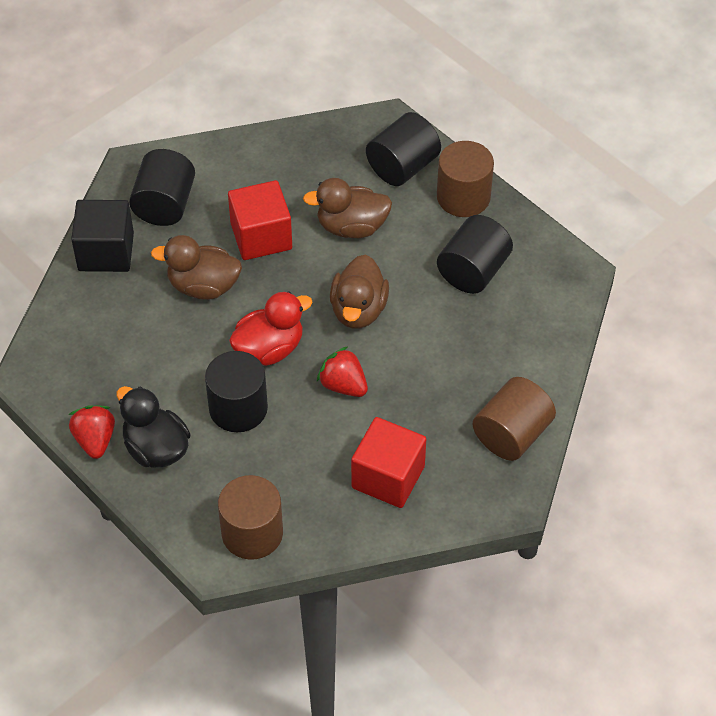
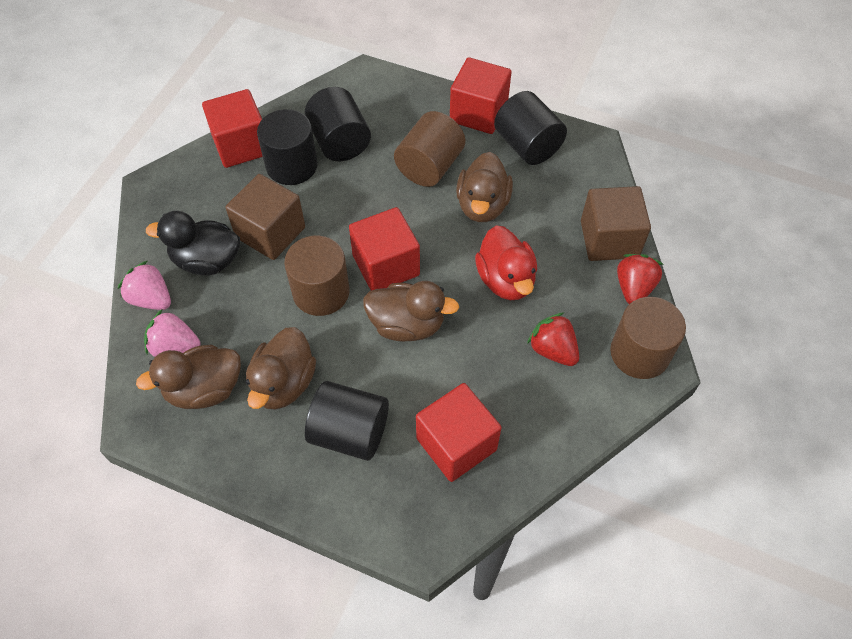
black cube: 1 -> 0
brown cube: 0 -> 2
brown duck: 3 -> 4
pink strawberry: 0 -> 2
red cube: 2 -> 4

